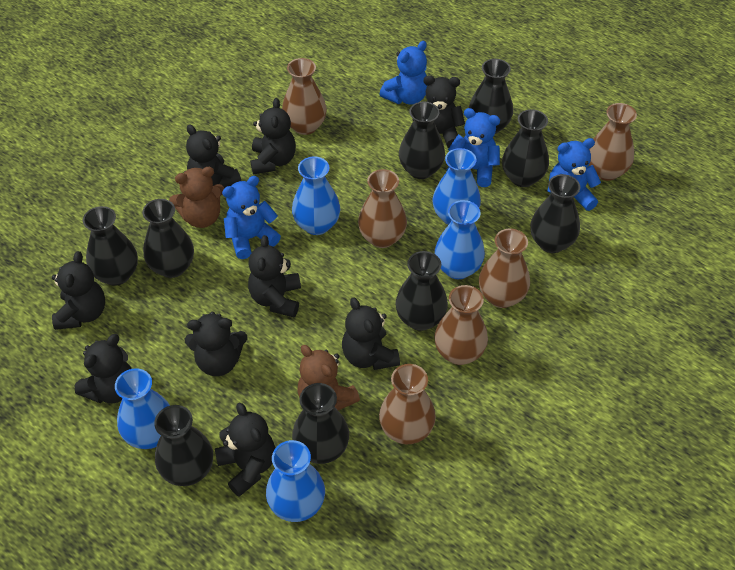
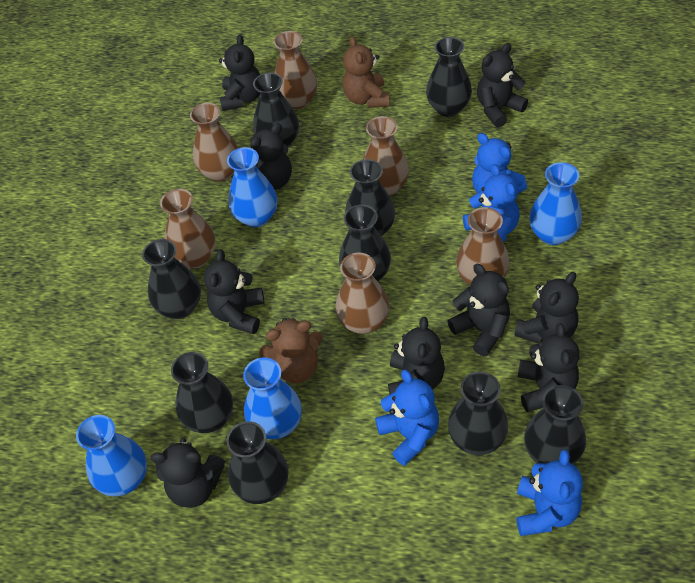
blue vase: 5 -> 4

